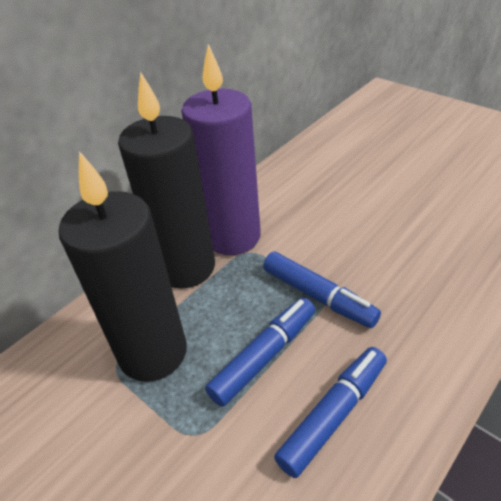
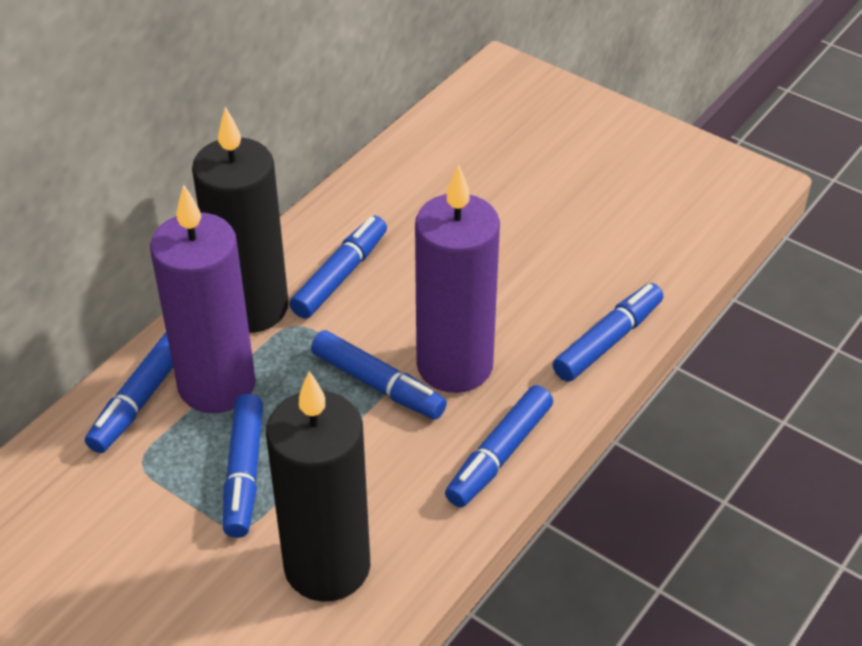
blue marker: 3 -> 6
purple candle: 1 -> 2

